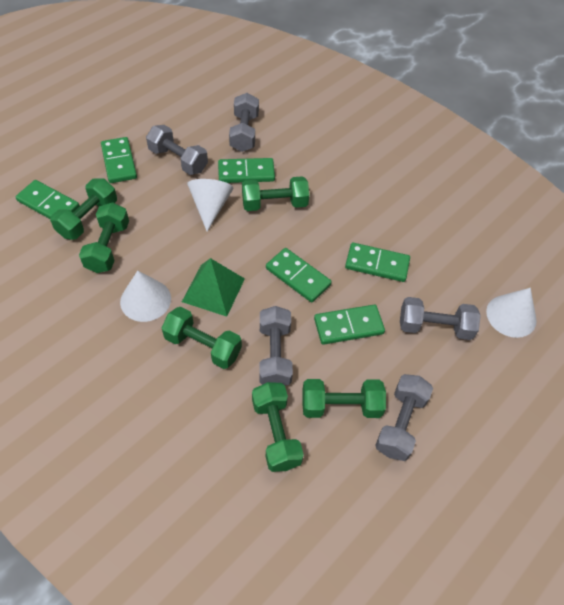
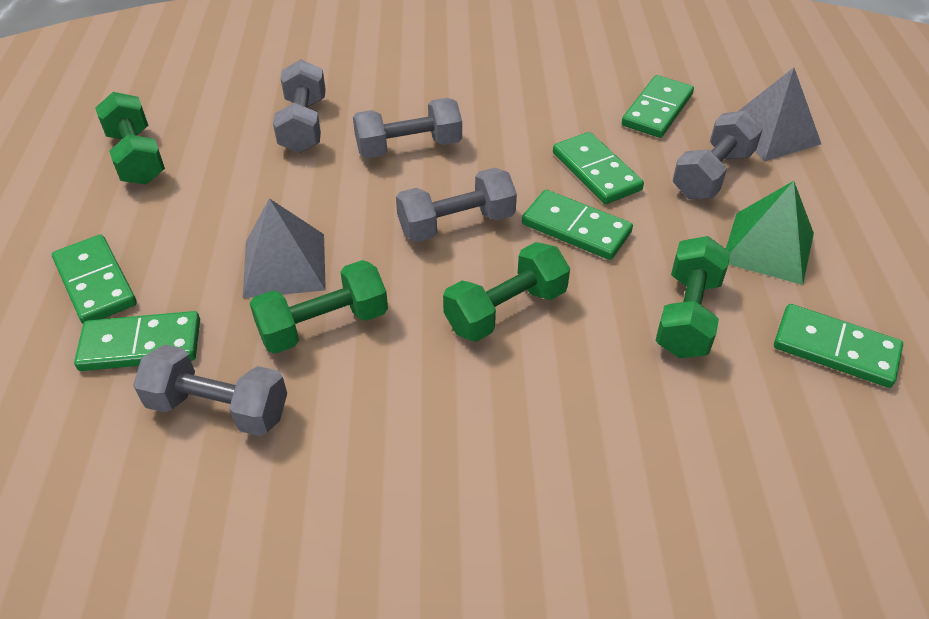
green dumbbell: 6 -> 4
grey pyramid: 0 -> 2
white cone: 3 -> 0

